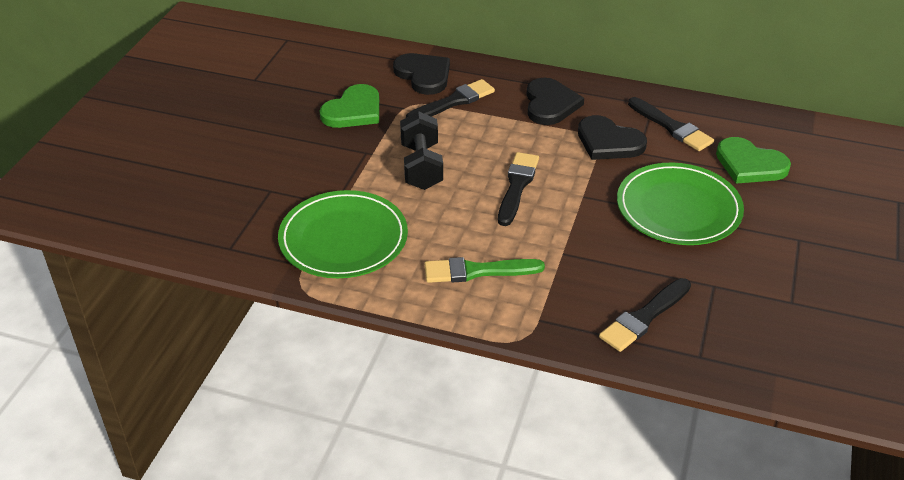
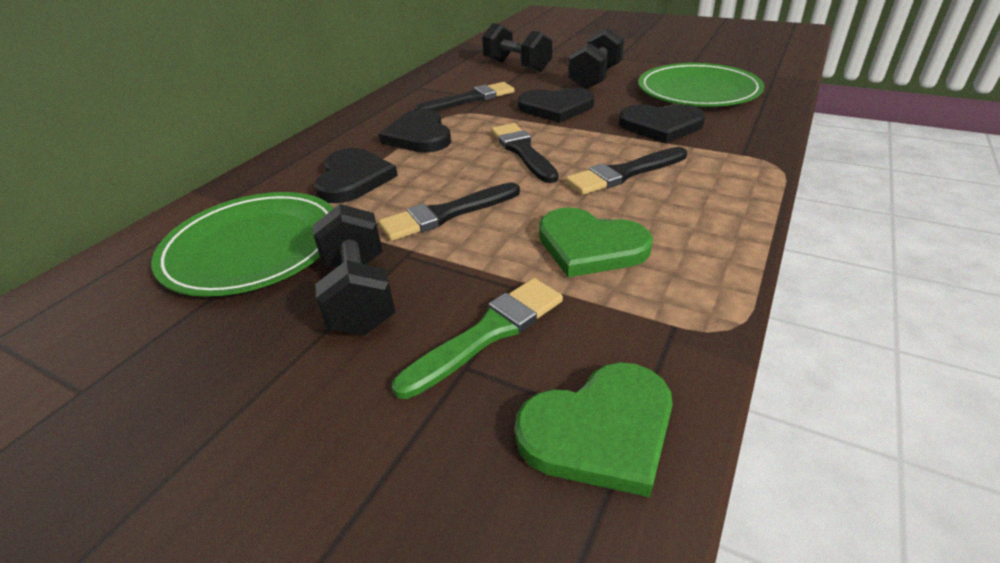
black dumbbell: 1 -> 3
black heart: 3 -> 4

